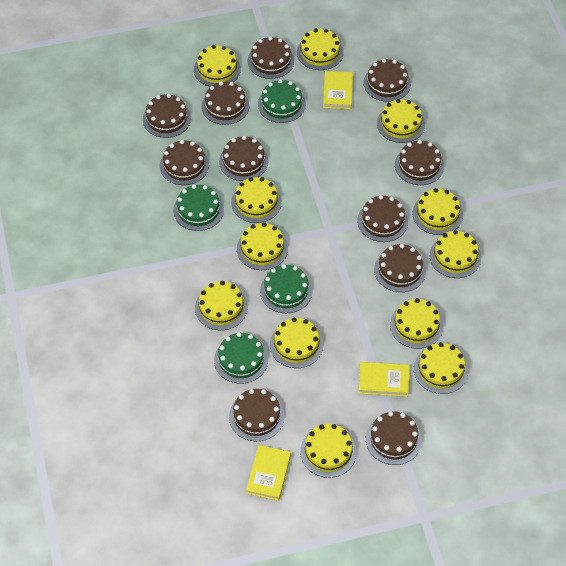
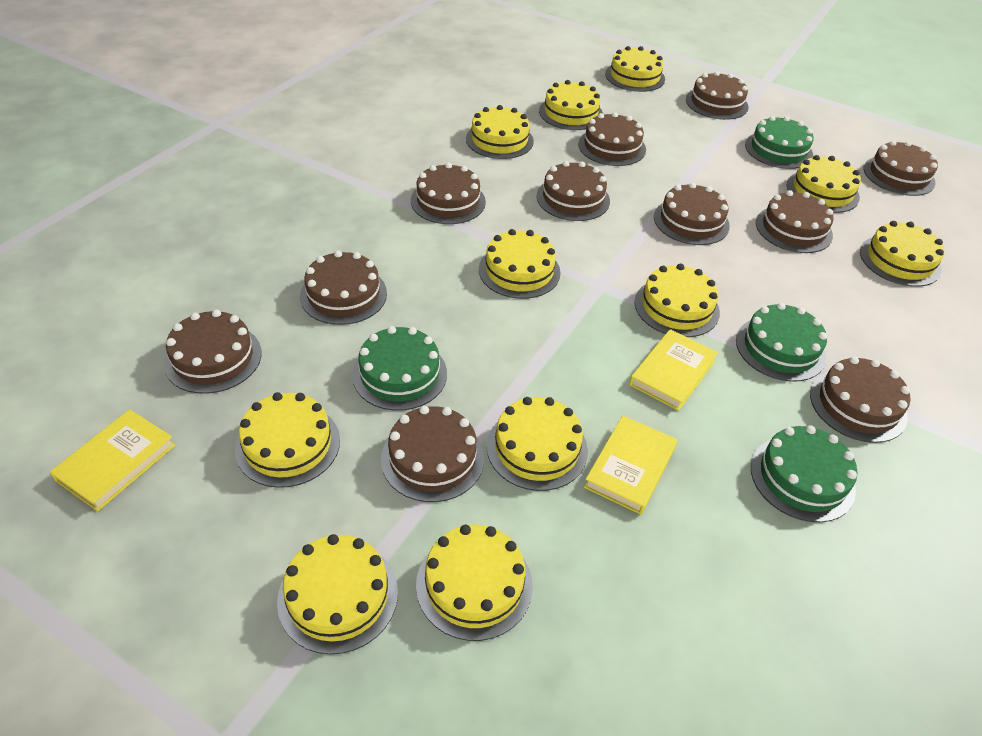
yellow cake: 12 -> 11

